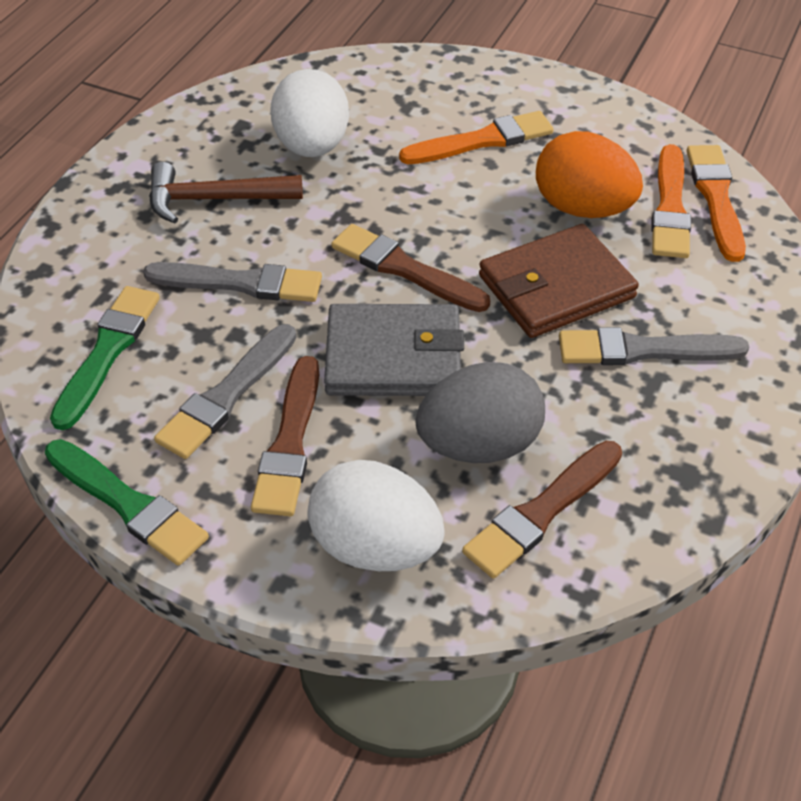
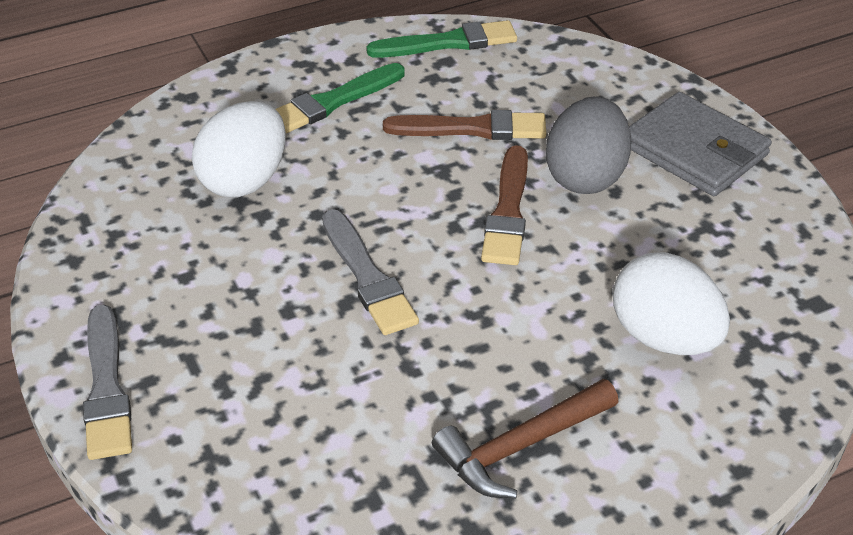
brown brush: 3 -> 2
brown wallet: 1 -> 0
grey brush: 3 -> 2
orange brush: 3 -> 0
orange egg: 1 -> 0

